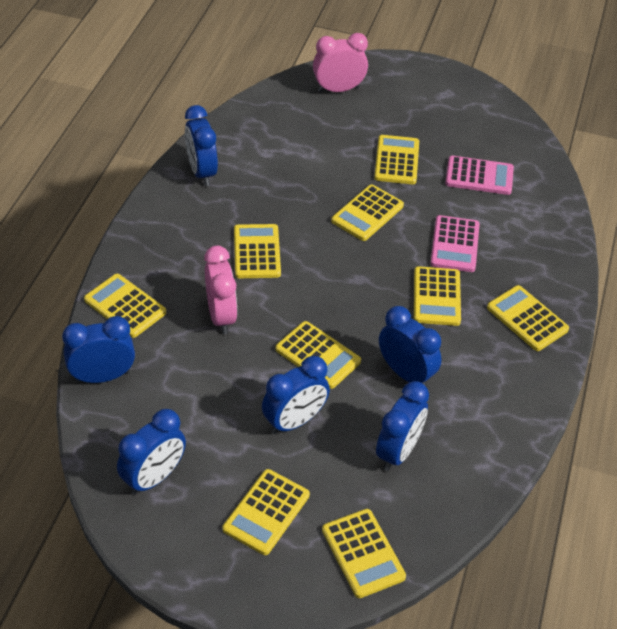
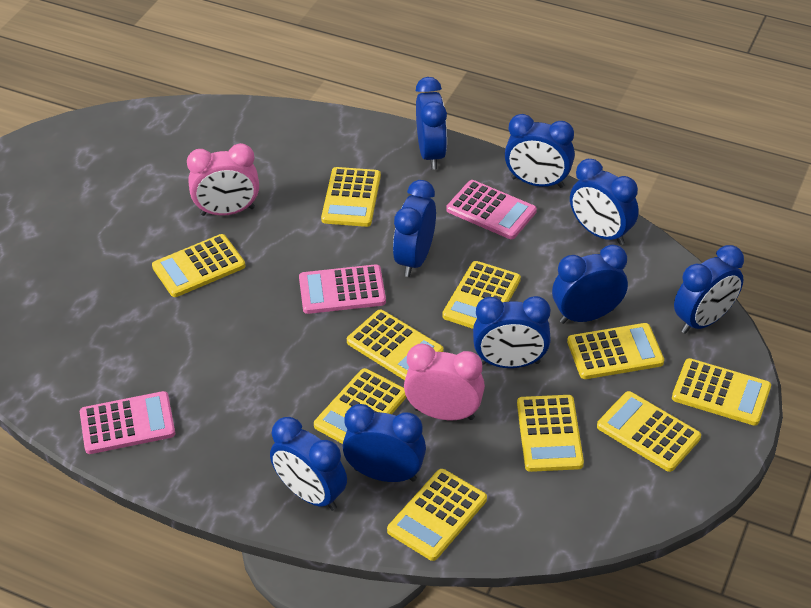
blue clock: 6 -> 9
pink calculator: 2 -> 3
yellow calculator: 9 -> 10

